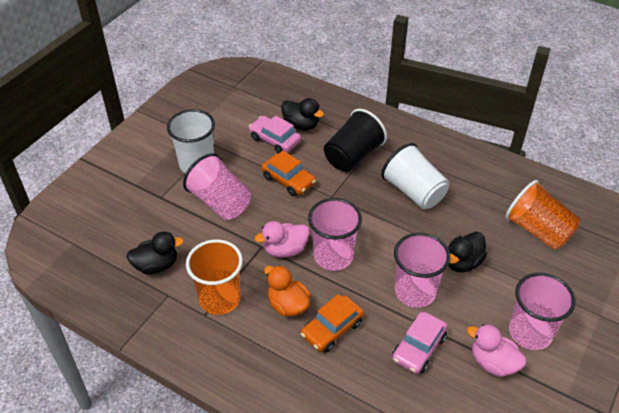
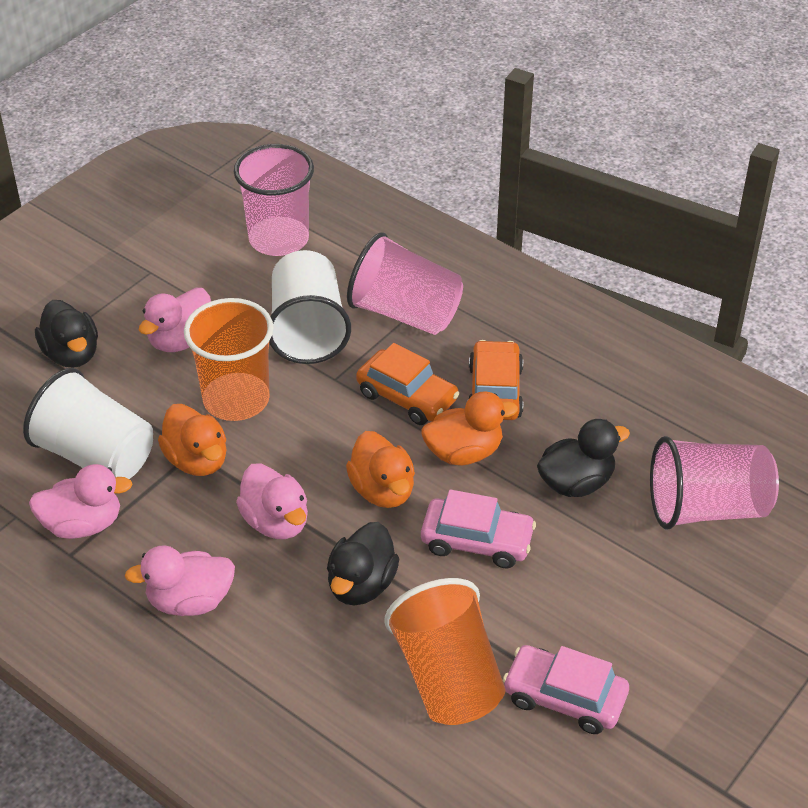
black cup: 1 -> 0
orange duck: 1 -> 3
pink cup: 4 -> 3
pink duck: 2 -> 4

